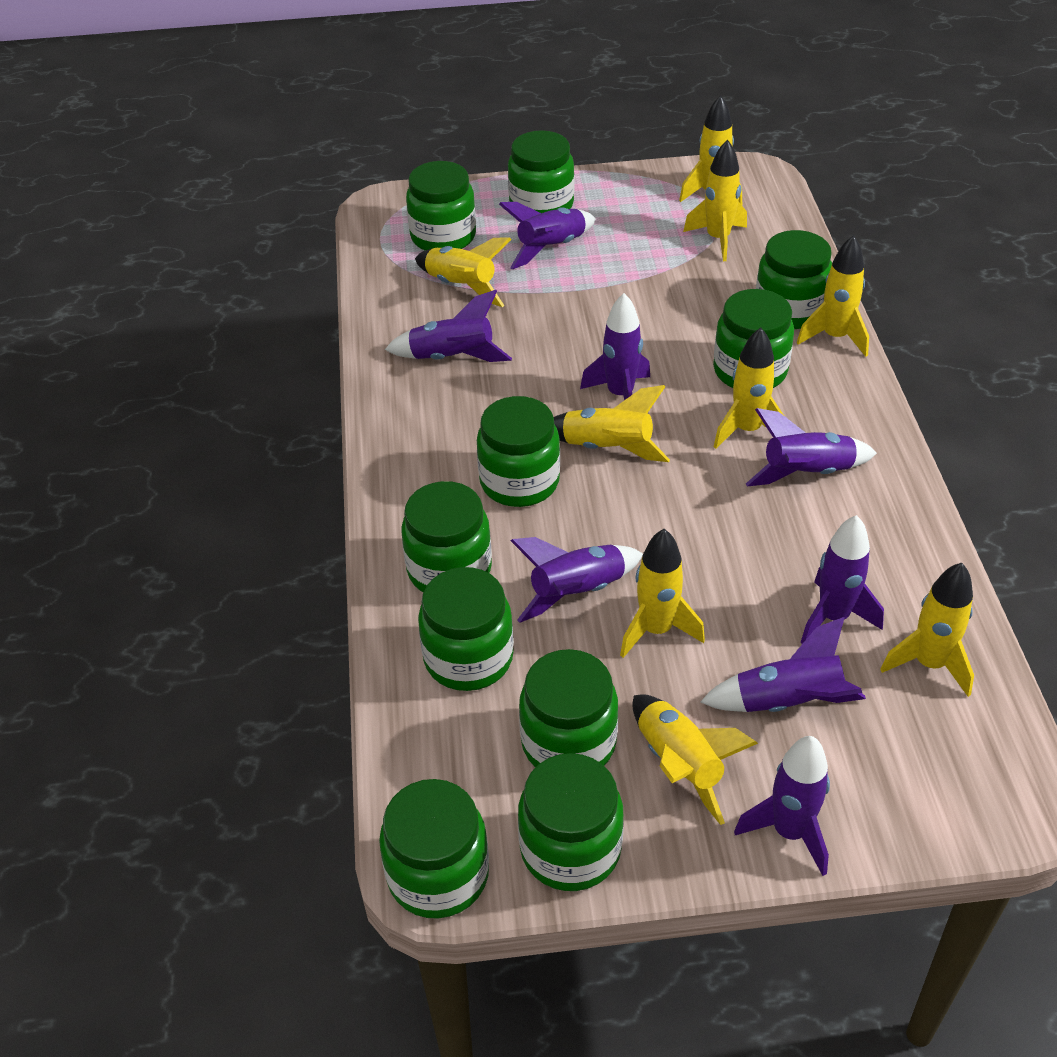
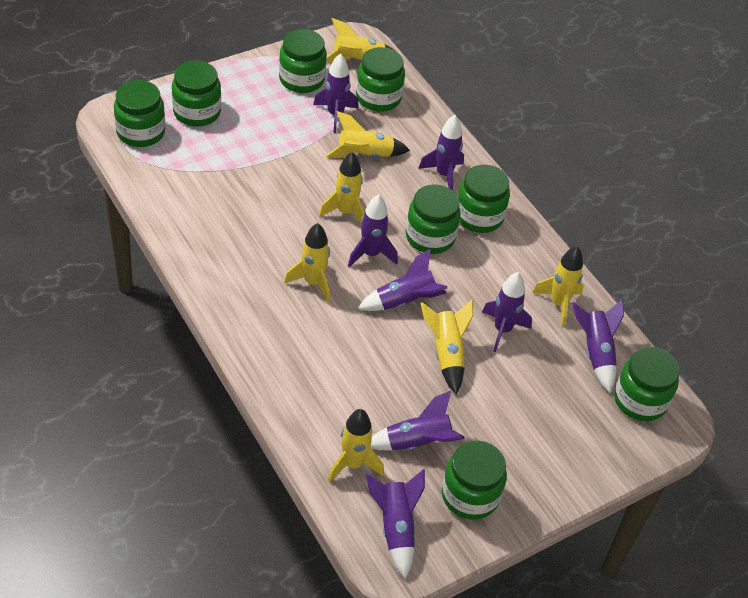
green jar: 10 -> 8
yellow rocket: 9 -> 7

